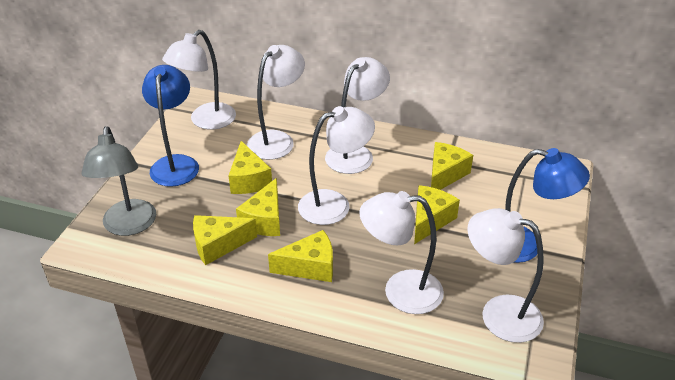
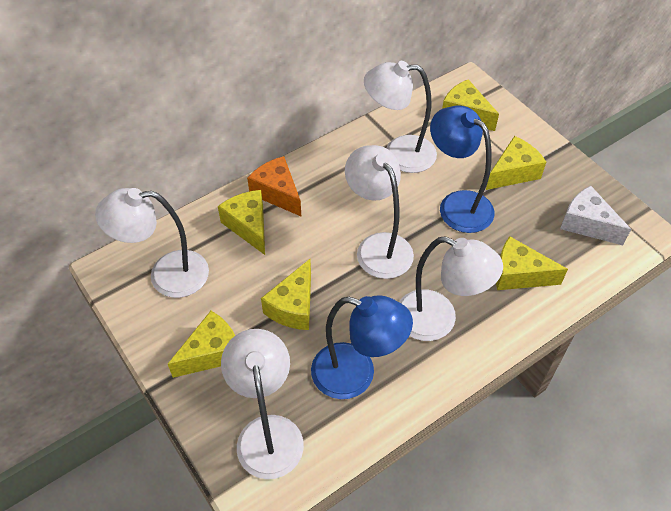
grey lamp: 1 -> 0
orange cheese: 0 -> 1
white cheese: 0 -> 1
white lamp: 6 -> 5

